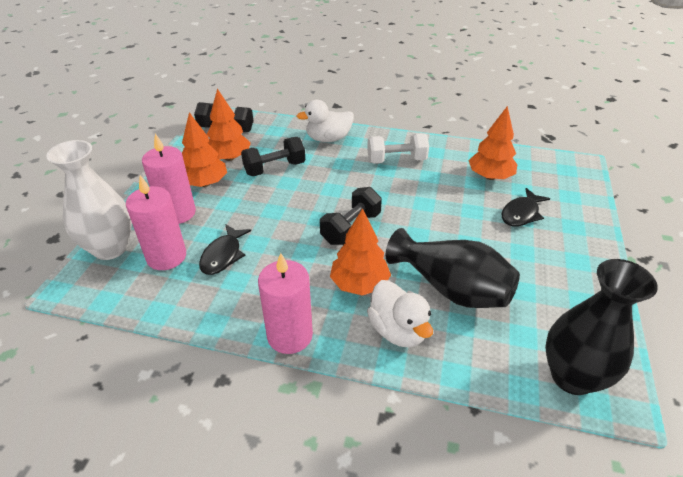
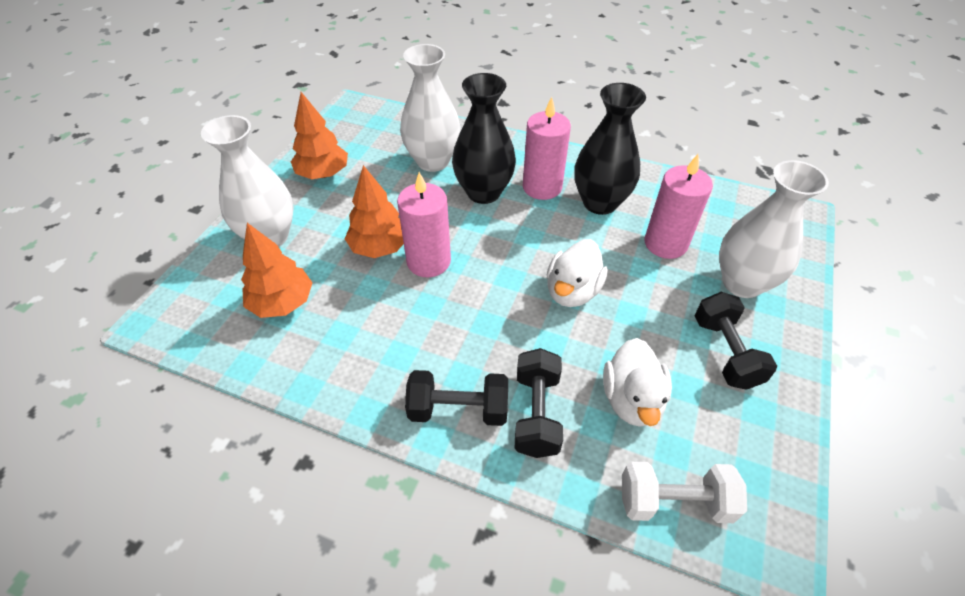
black fish: 2 -> 0
orange tree: 4 -> 3
white vase: 1 -> 3

